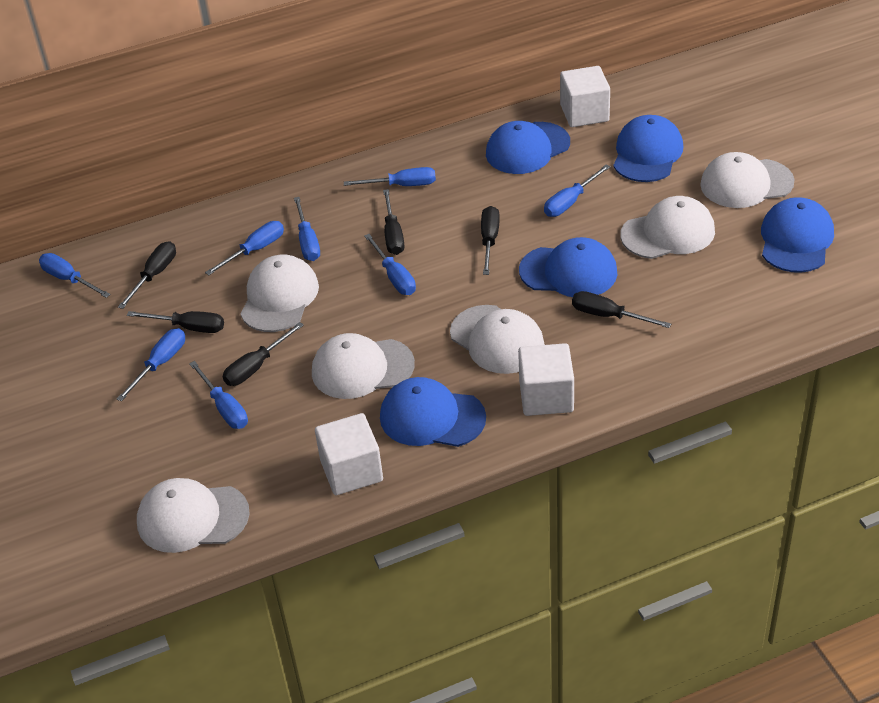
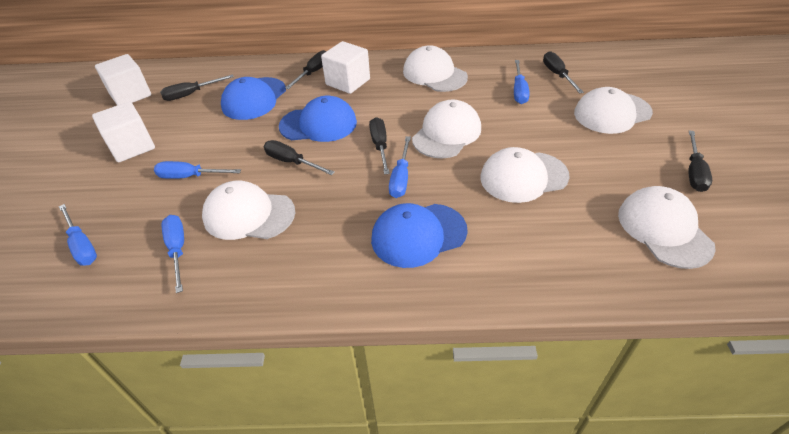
blue cap: 5 -> 3
blue screwdriver: 8 -> 5

